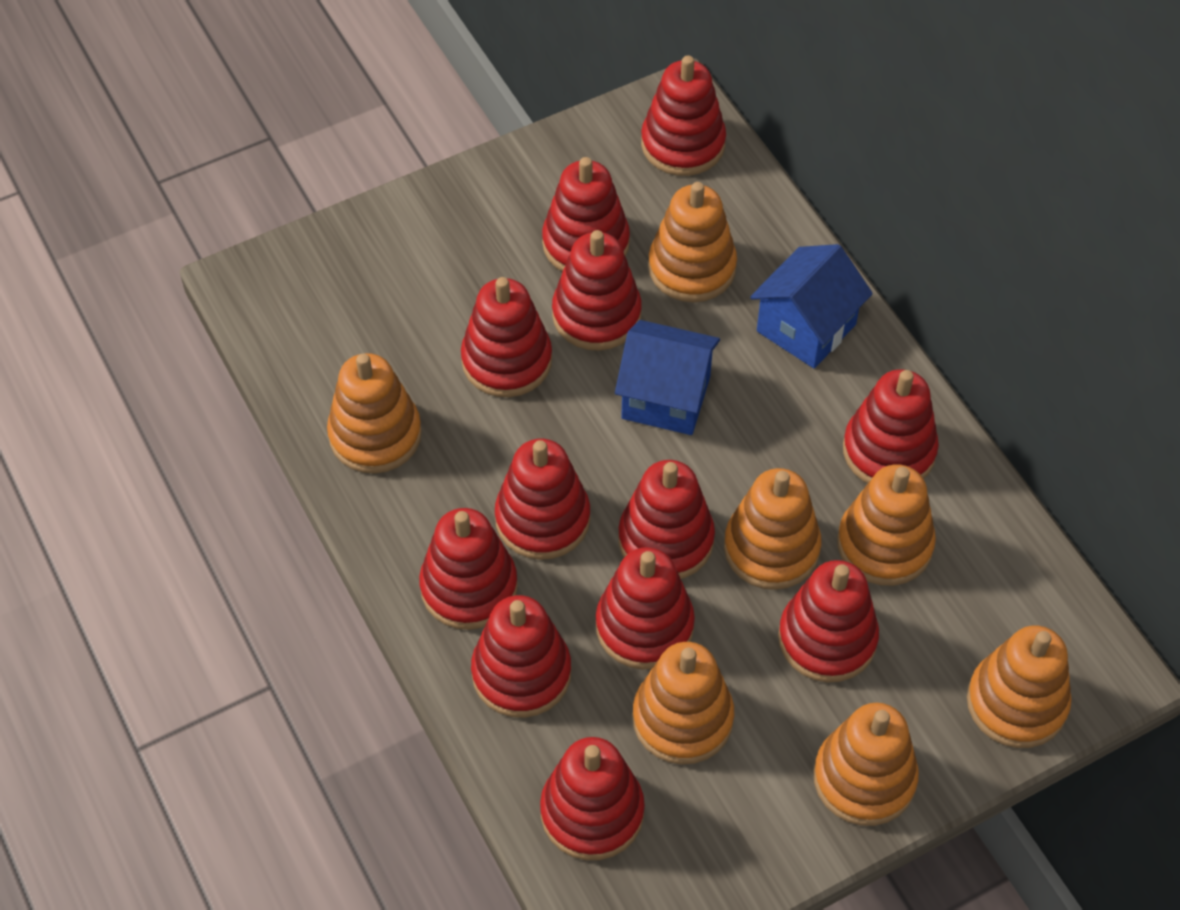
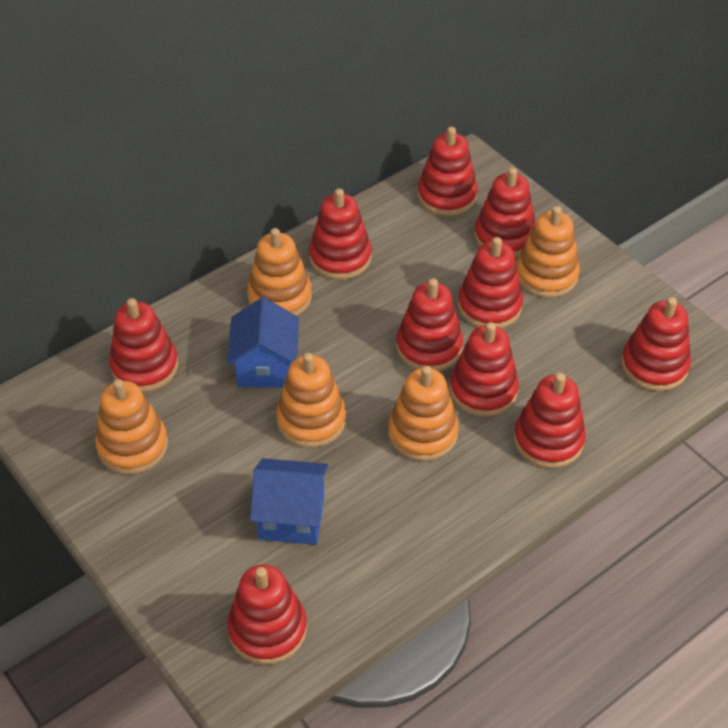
orange stacking toy: 7 -> 5
red stacking toy: 12 -> 10

